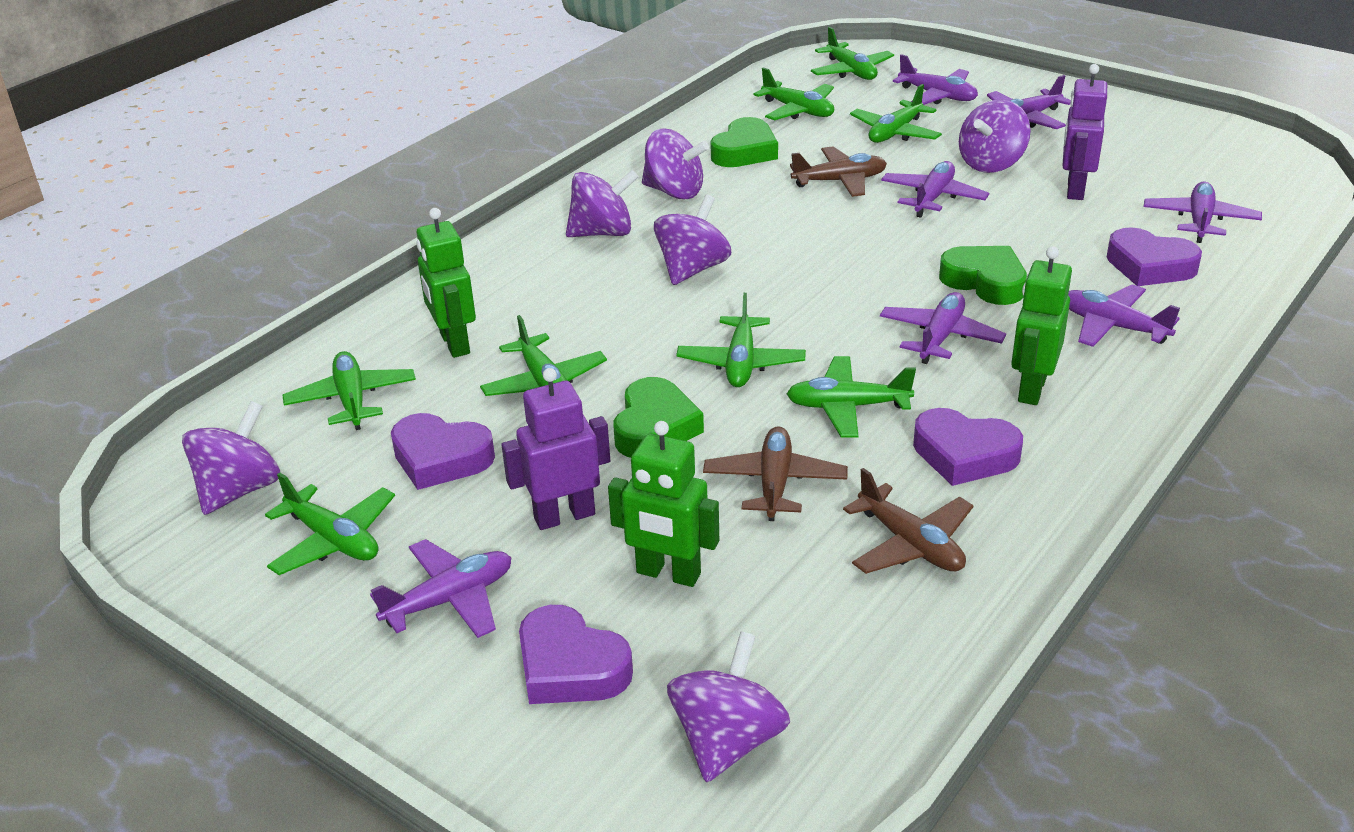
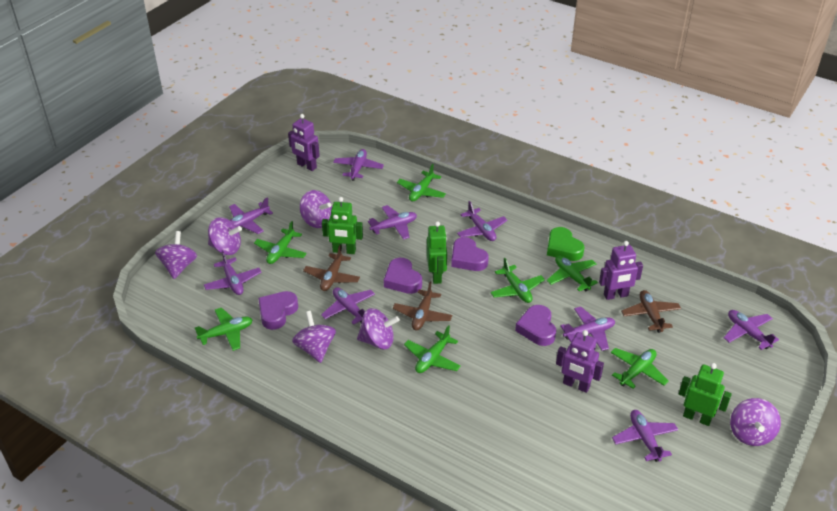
green heart: 3 -> 1
green plane: 8 -> 7
purple plane: 7 -> 9
purple robot: 2 -> 3

